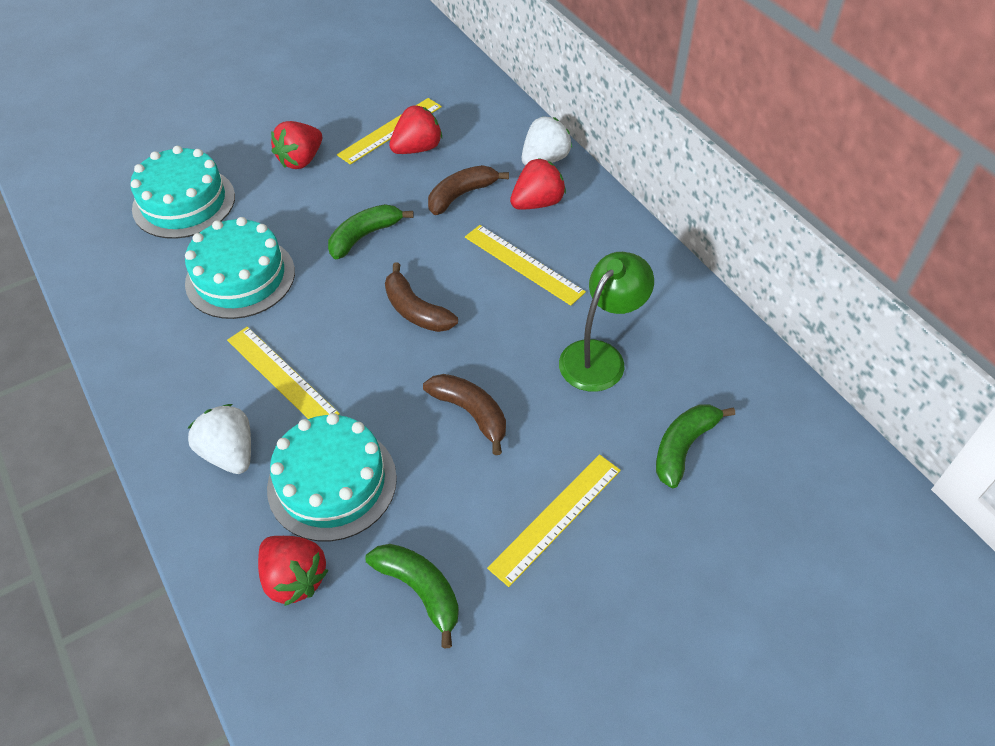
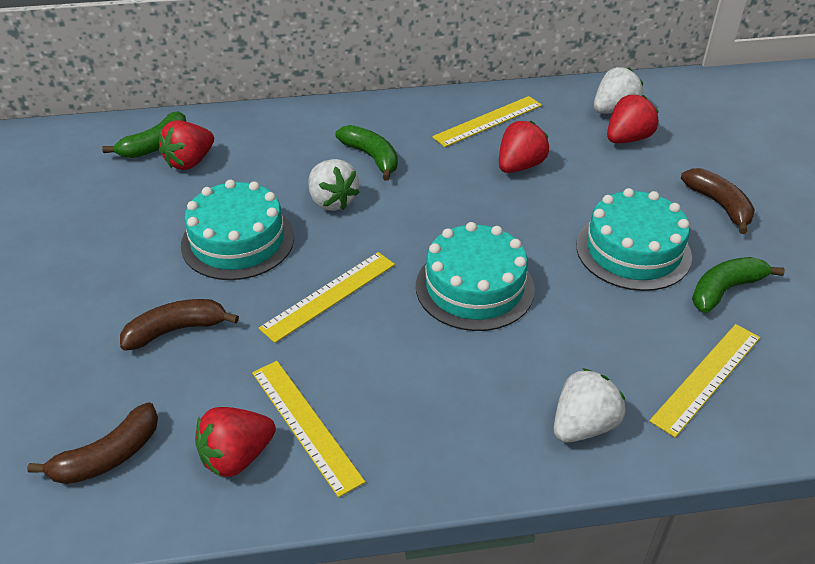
green lamp: 1 -> 0
white strawberry: 2 -> 3

